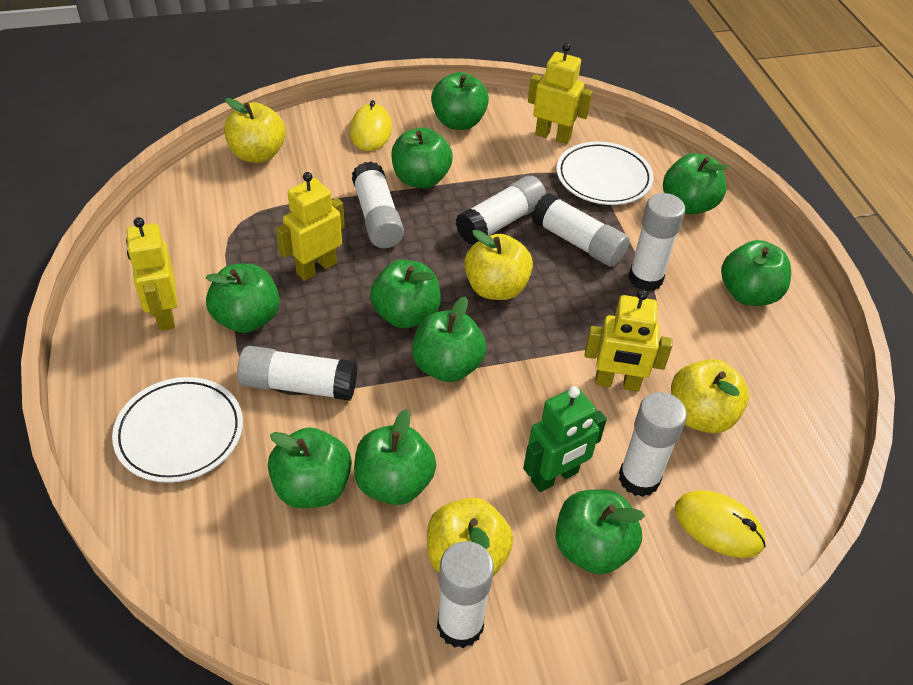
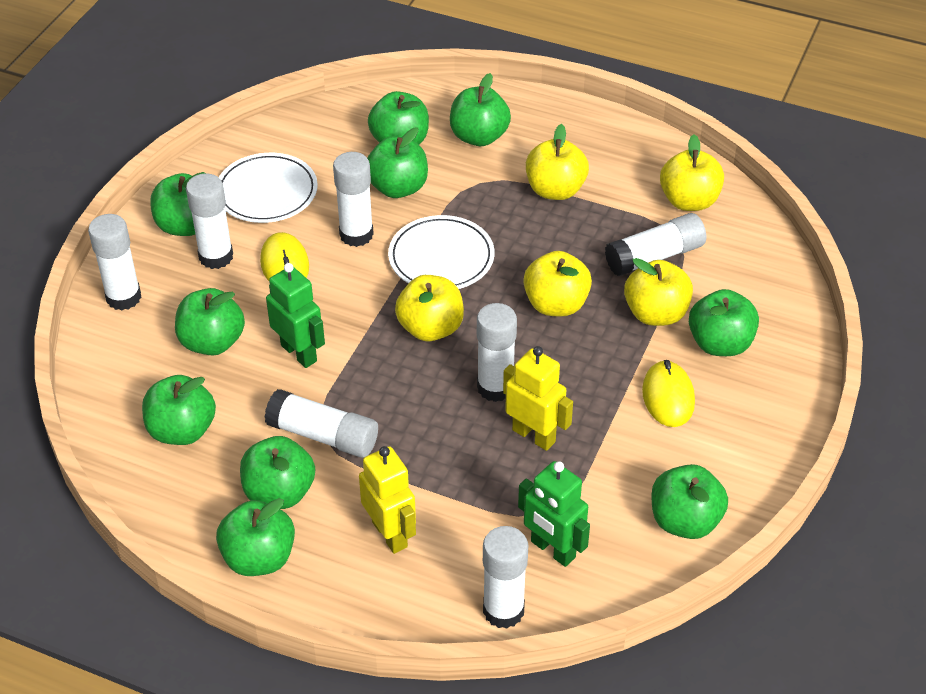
green robot: 1 -> 2
yellow apple: 4 -> 5
yellow robot: 4 -> 2

